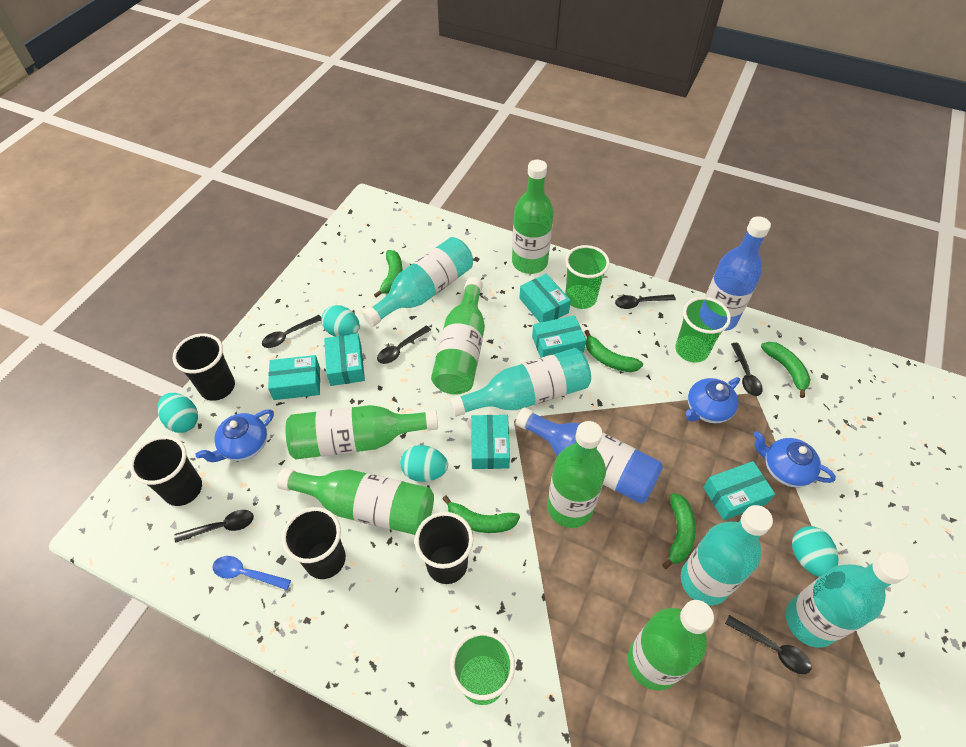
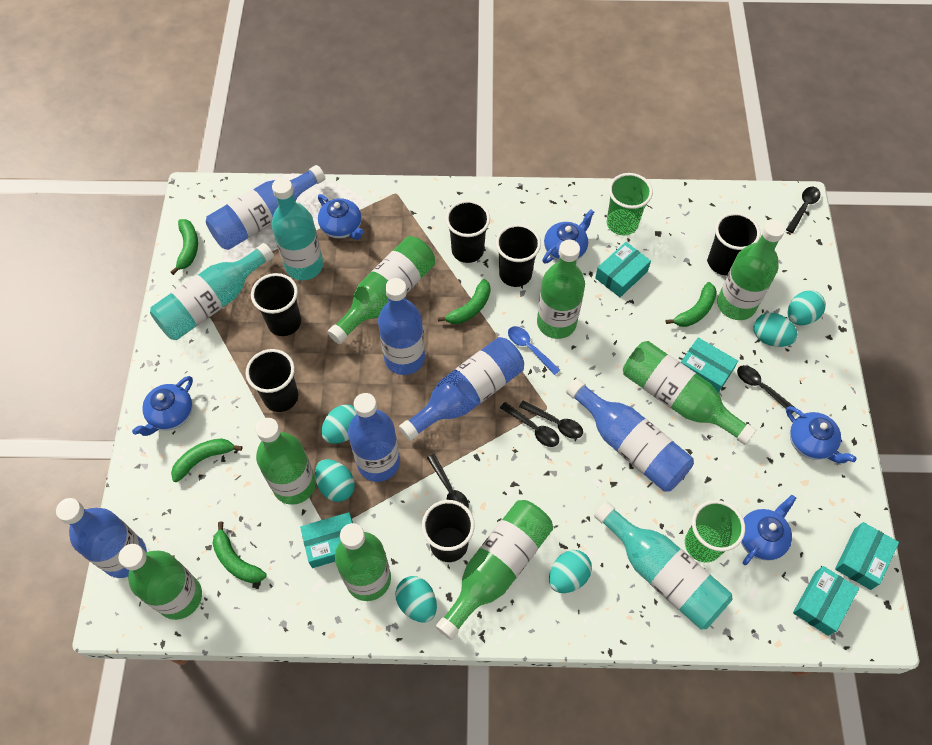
black cup: 4 -> 6
black spoon: 6 -> 5
blue bottle: 2 -> 6
blue teapot: 3 -> 5
green bottle: 6 -> 8
green cup: 3 -> 2
turquoise bottle: 4 -> 3
turquoise box: 6 -> 5
turquoise egg: 4 -> 6

